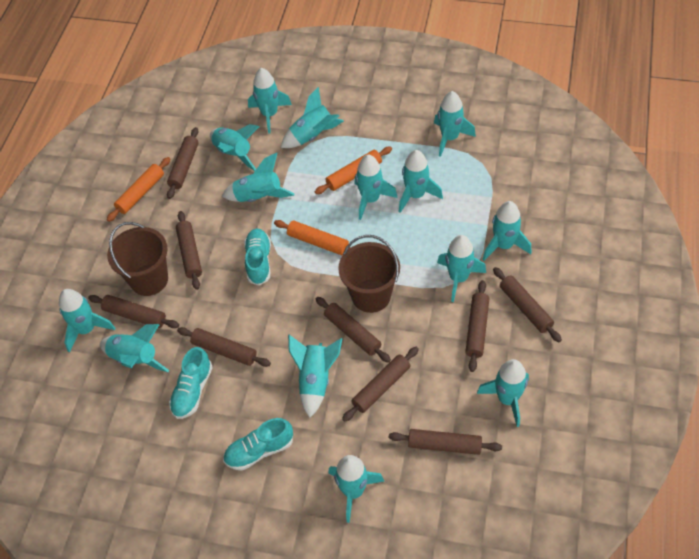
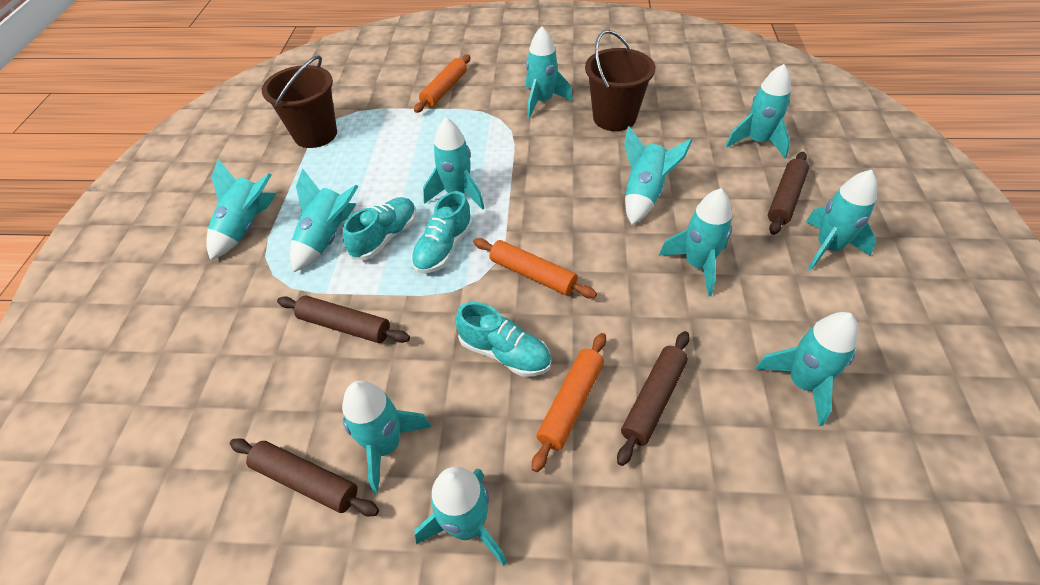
brown rolling pin: 9 -> 4
turquoise rocket: 14 -> 11

